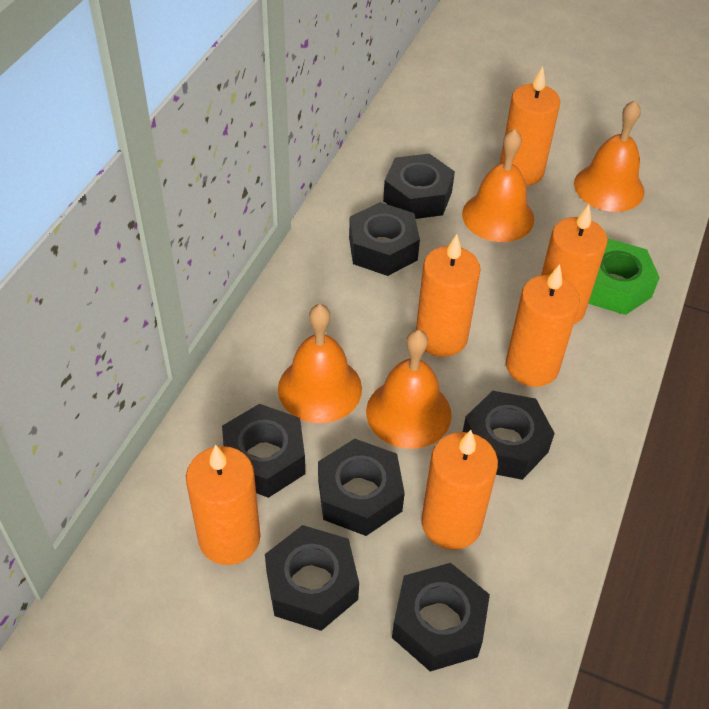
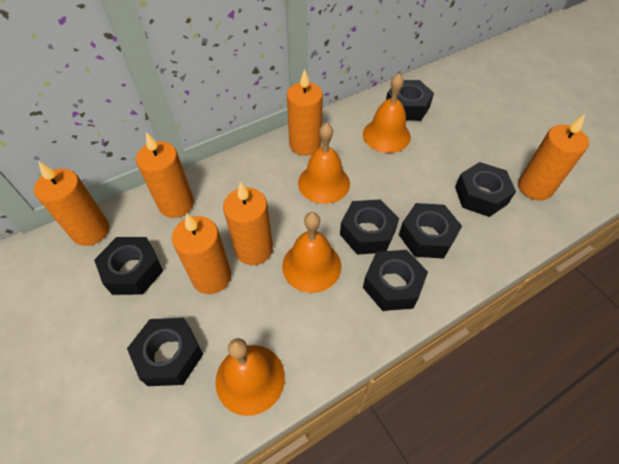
green nut: 1 -> 0

